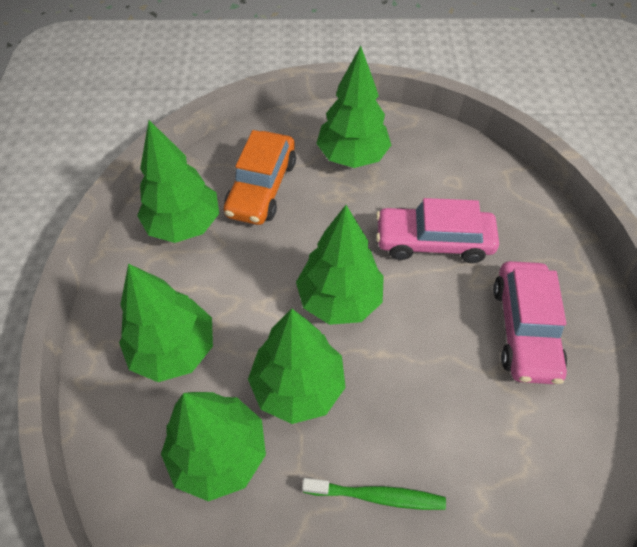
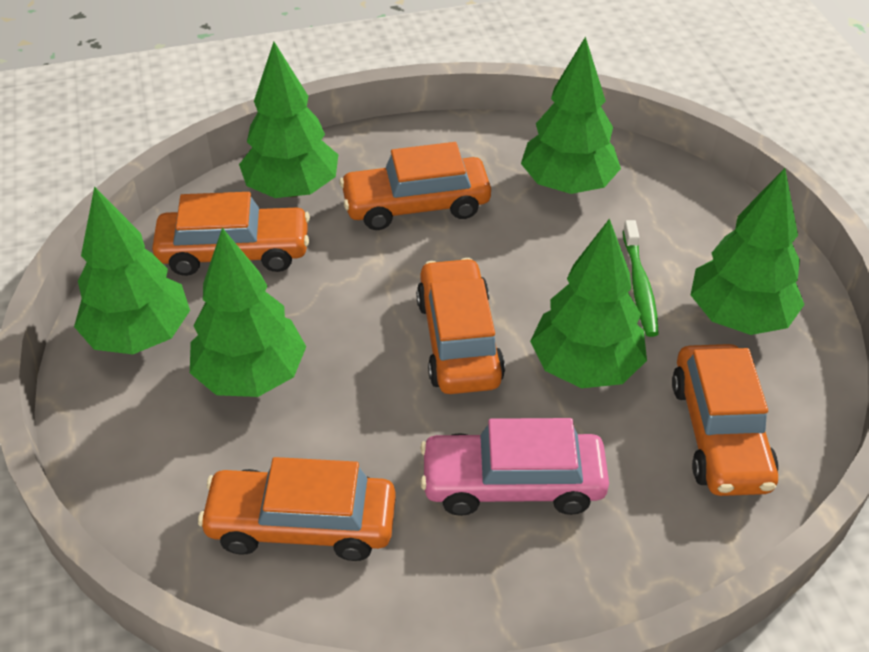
orange car: 1 -> 5
pink car: 2 -> 1

